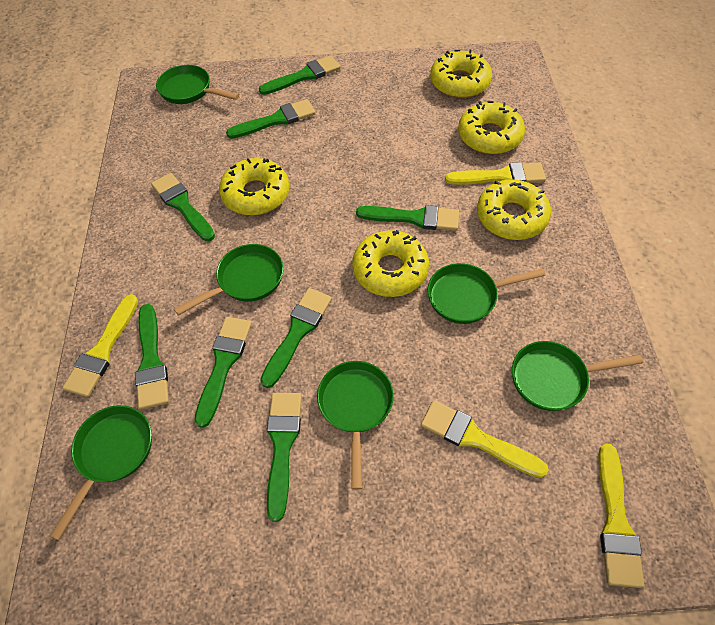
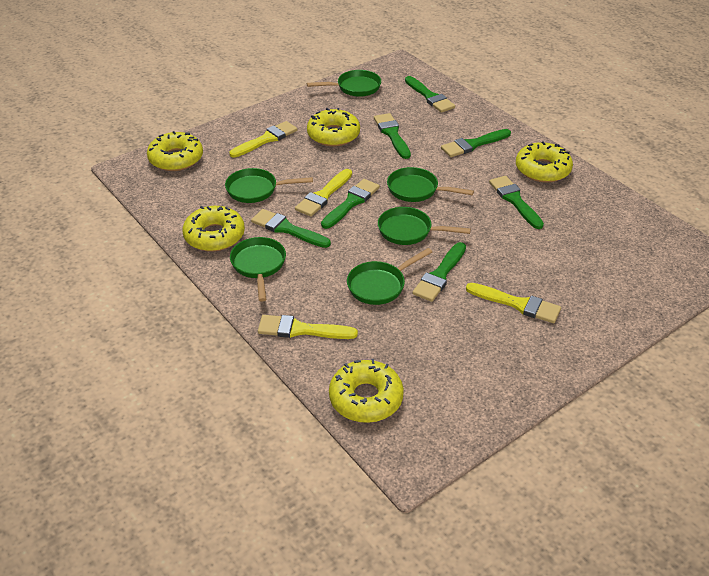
green brush: 8 -> 7

